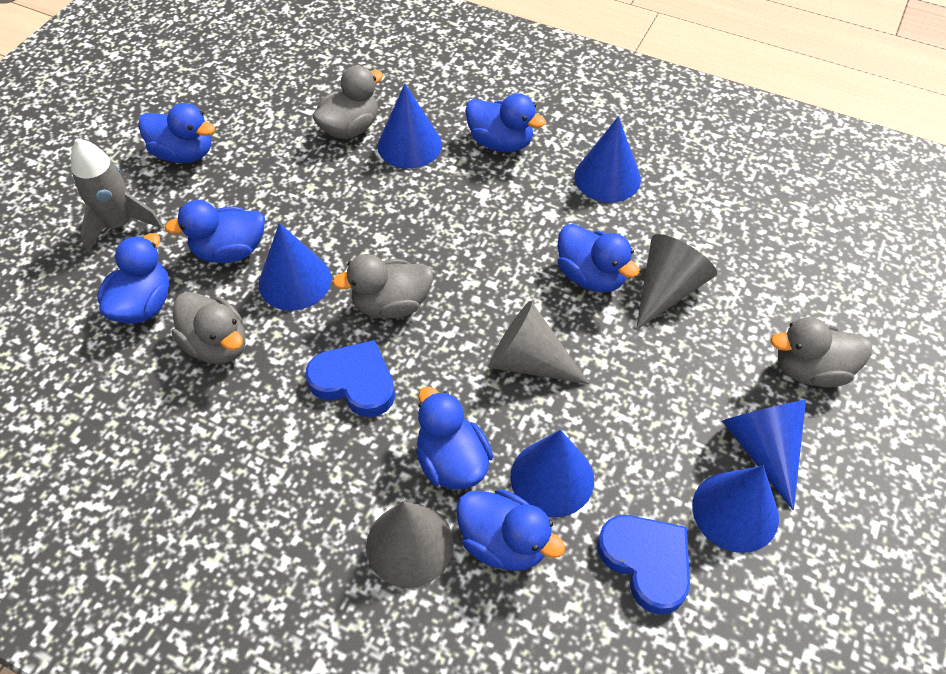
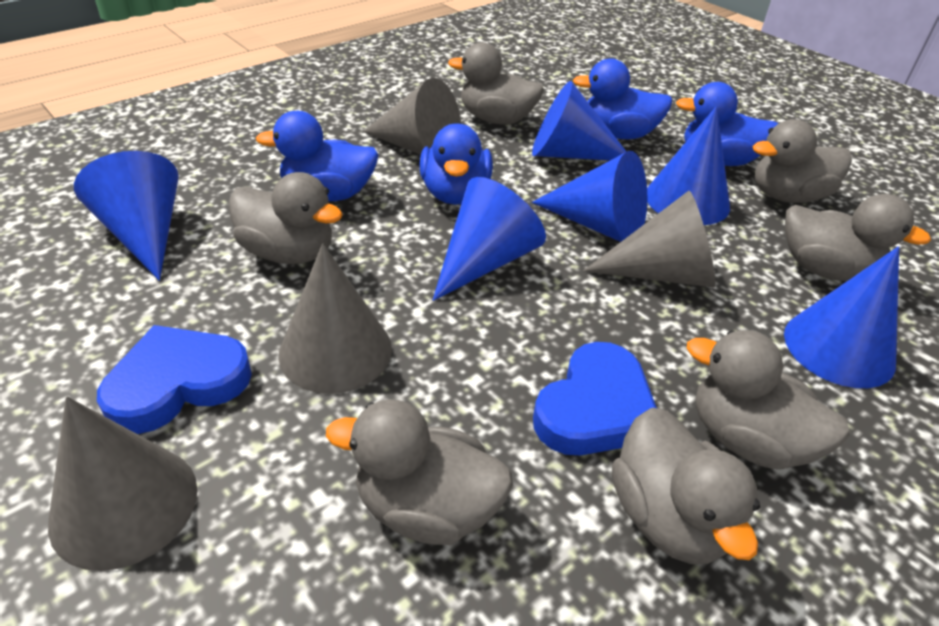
blue duck: 7 -> 4
grey cone: 3 -> 4
grey duck: 4 -> 7
grey rocket: 1 -> 0

